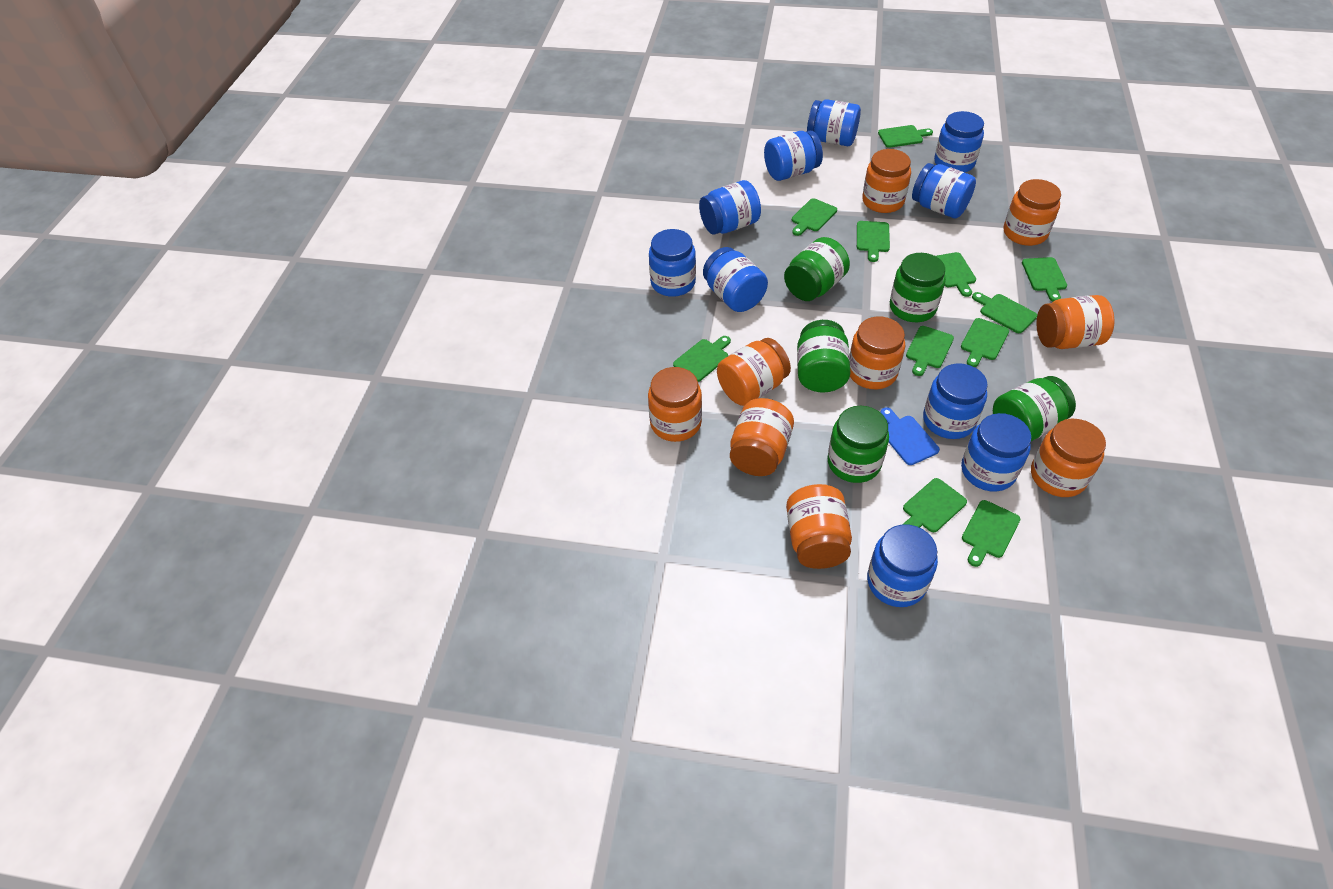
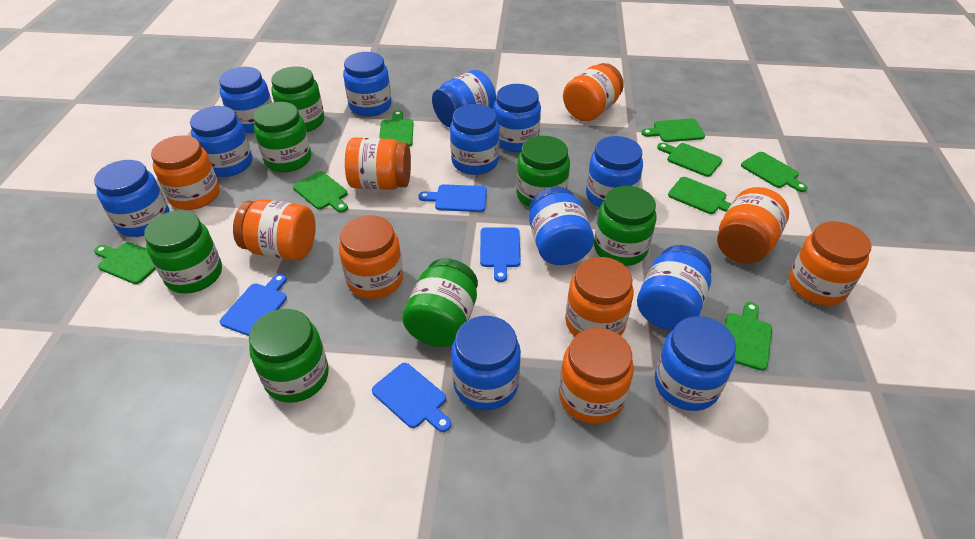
blue cutting board: 1 -> 4
blue jar: 10 -> 12
green cutting board: 11 -> 8
green jar: 5 -> 7

